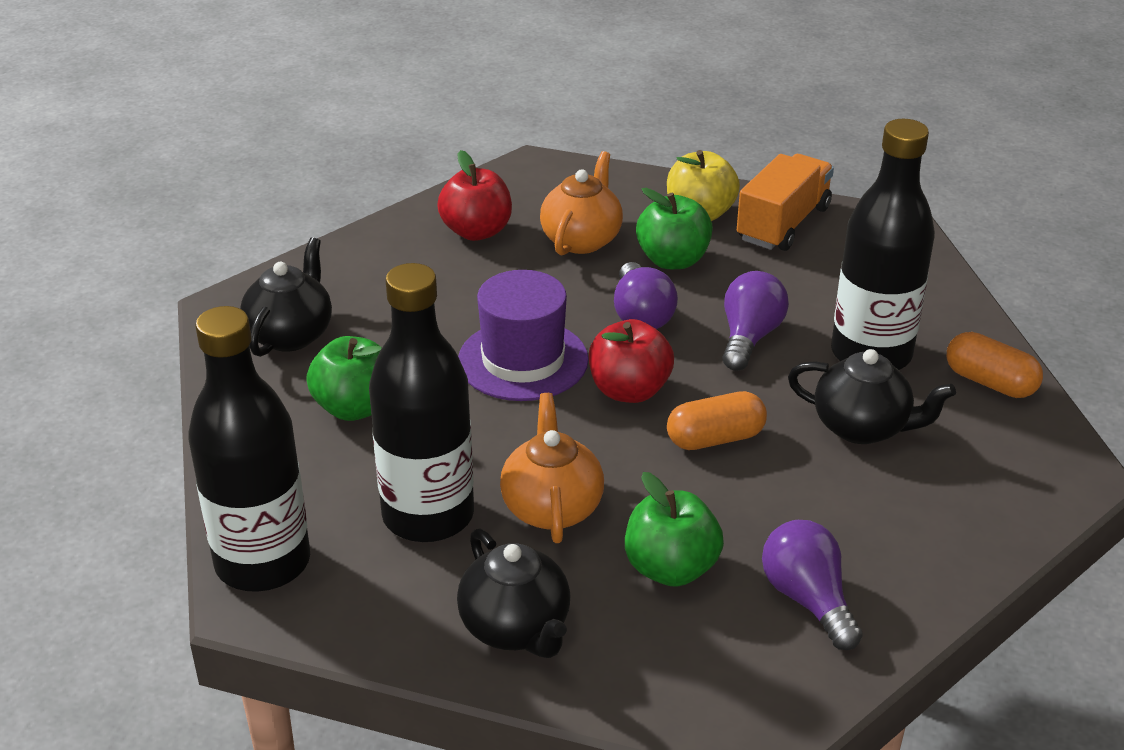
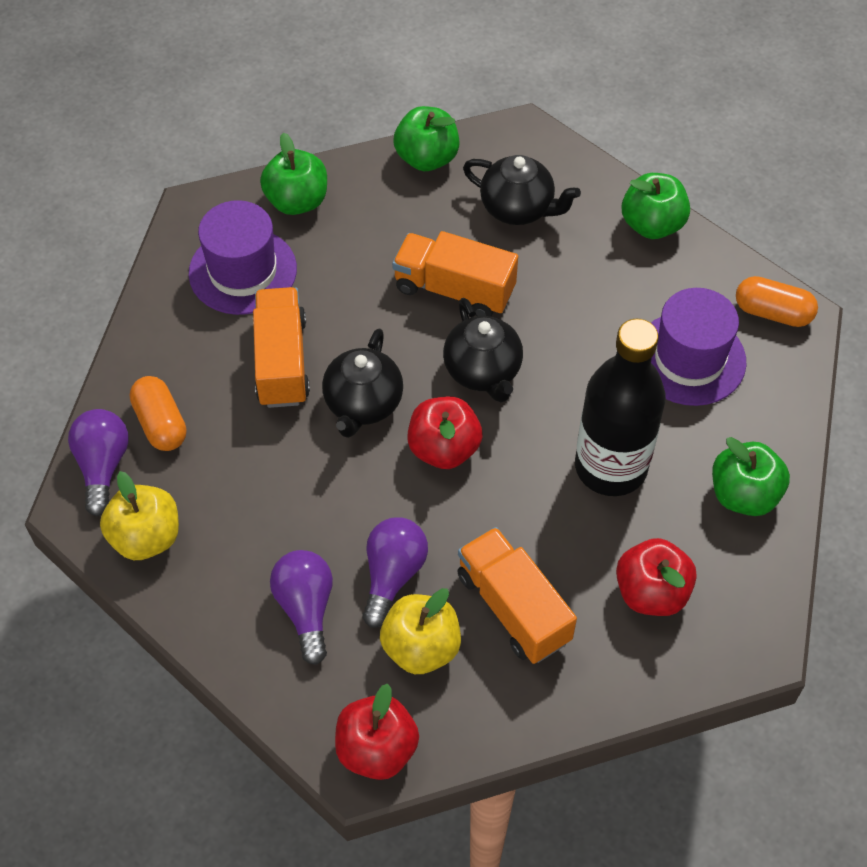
black bottle: 3 -> 1
green apple: 3 -> 4
orange teapot: 2 -> 0
orange truck: 1 -> 3
purple hat: 1 -> 2
red apple: 2 -> 3
yellow apple: 1 -> 2

